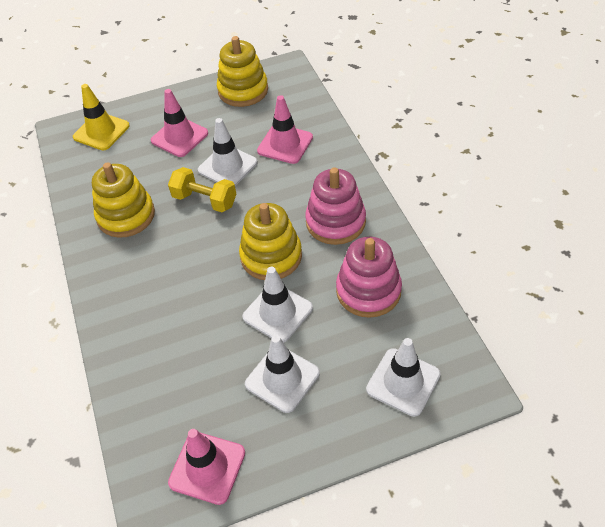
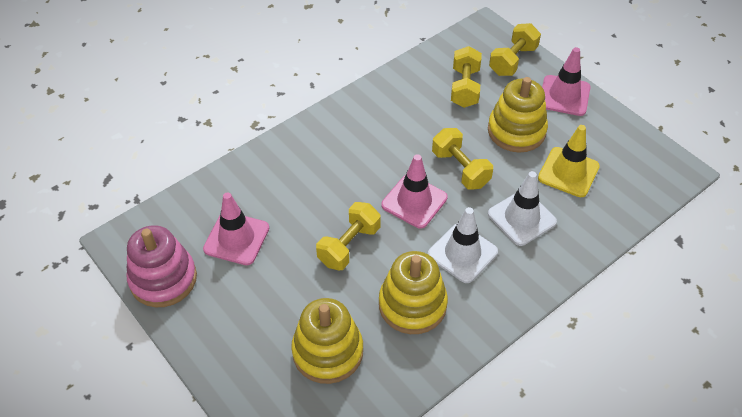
pink stacking toy: 2 -> 1
white traffic cone: 4 -> 2
yellow dumbbell: 1 -> 4

